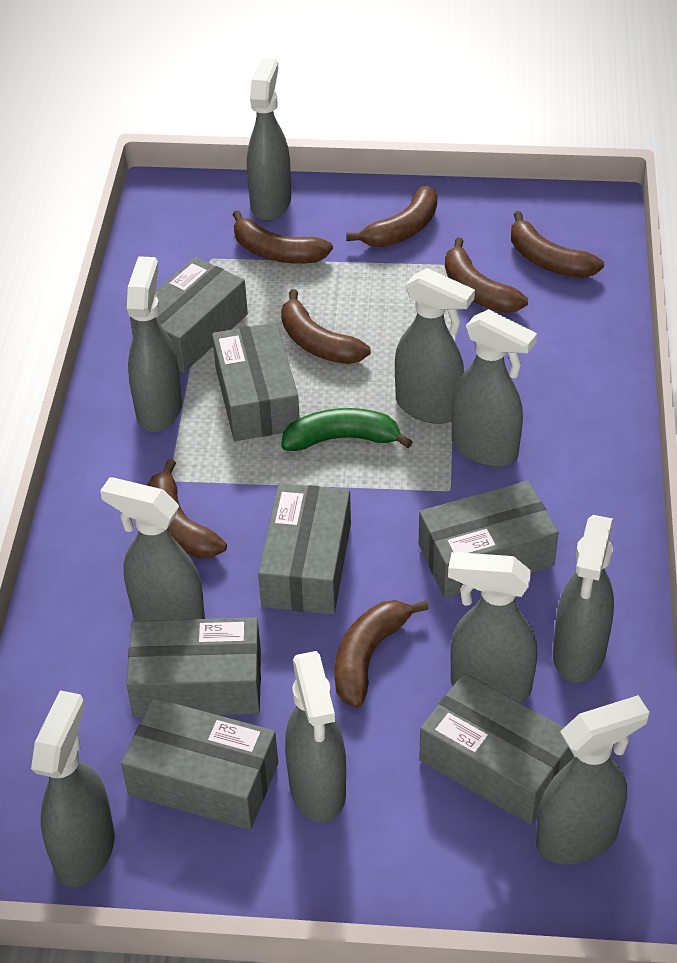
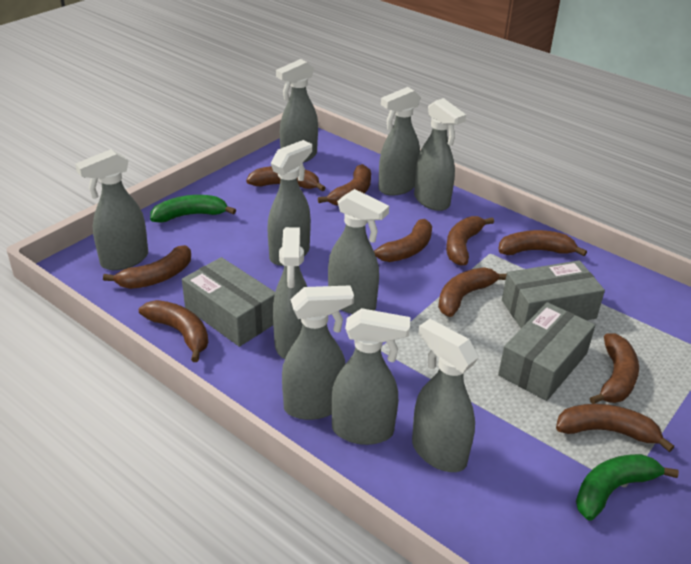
brown banana: 7 -> 10
green banana: 1 -> 2
grey box: 7 -> 3

